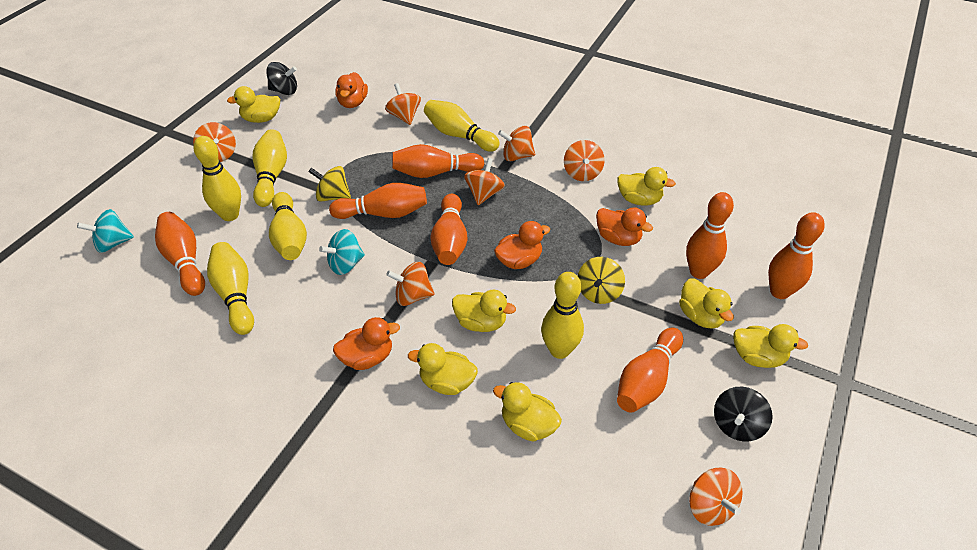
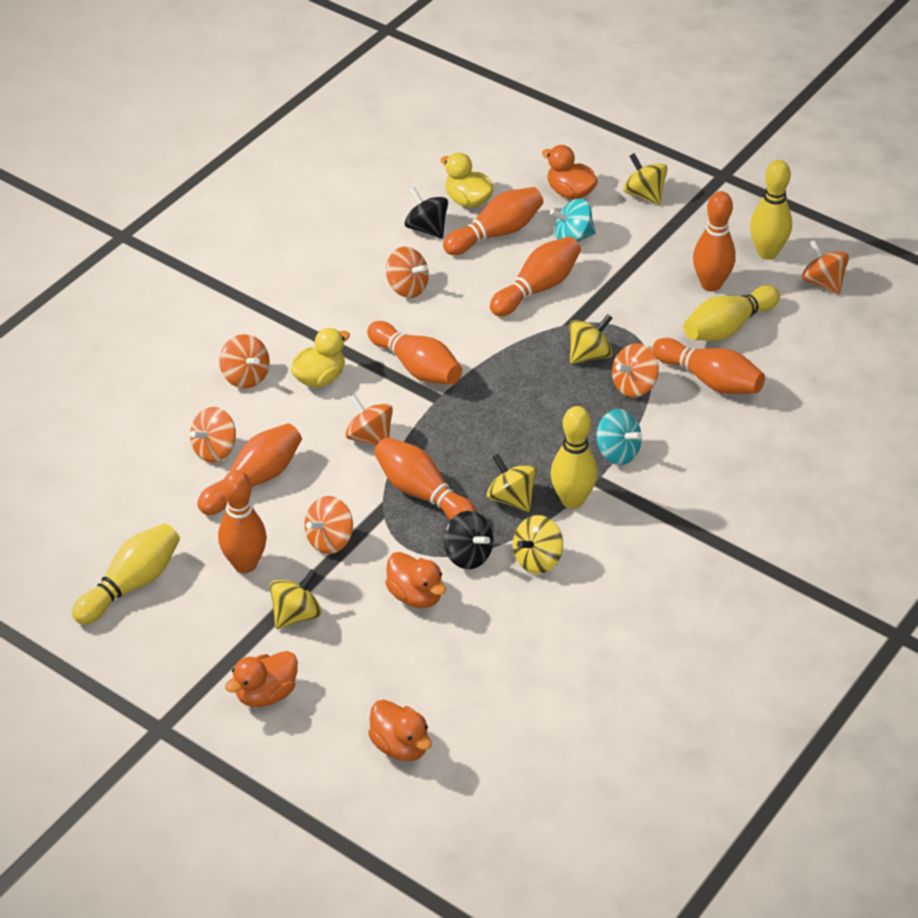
orange bowling pin: 7 -> 8
yellow bowling pin: 6 -> 4
yellow duck: 7 -> 2
yellow spinning top: 2 -> 5

